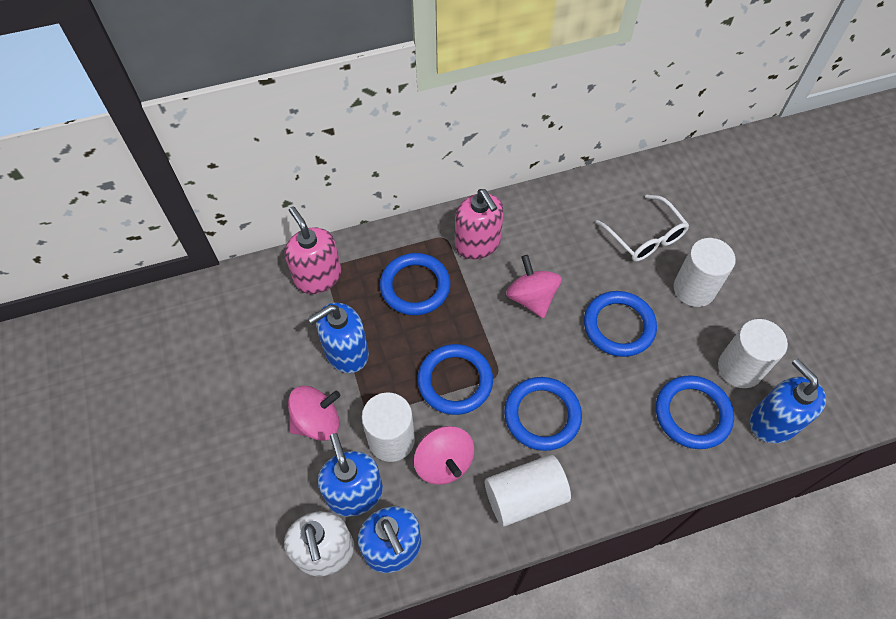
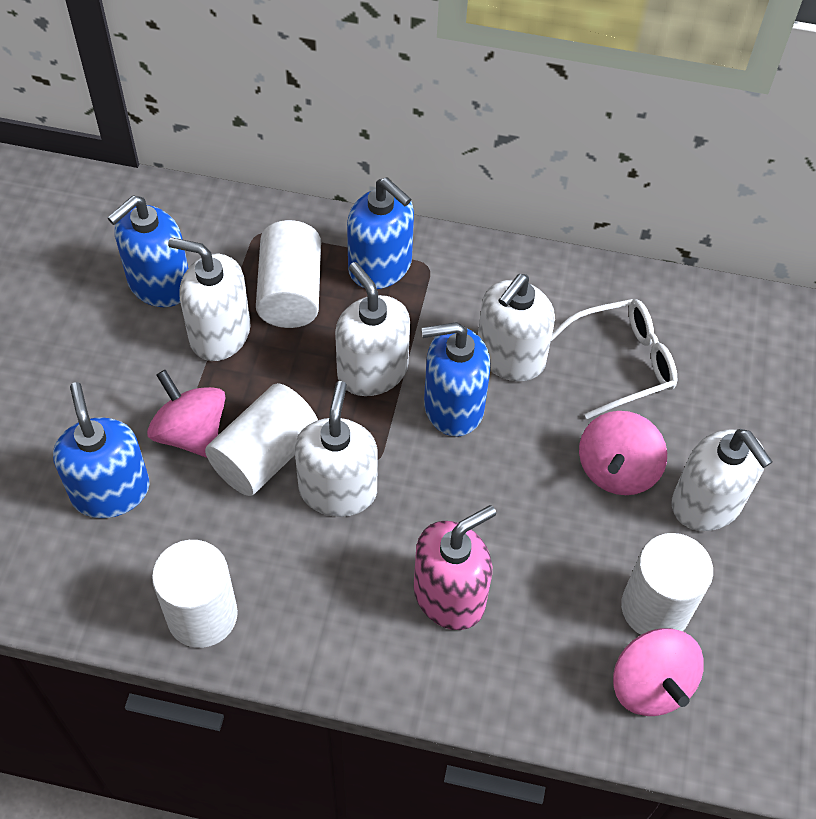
blue ring: 5 -> 0
pink soap dispenser: 2 -> 1
white soap dispenser: 1 -> 5

